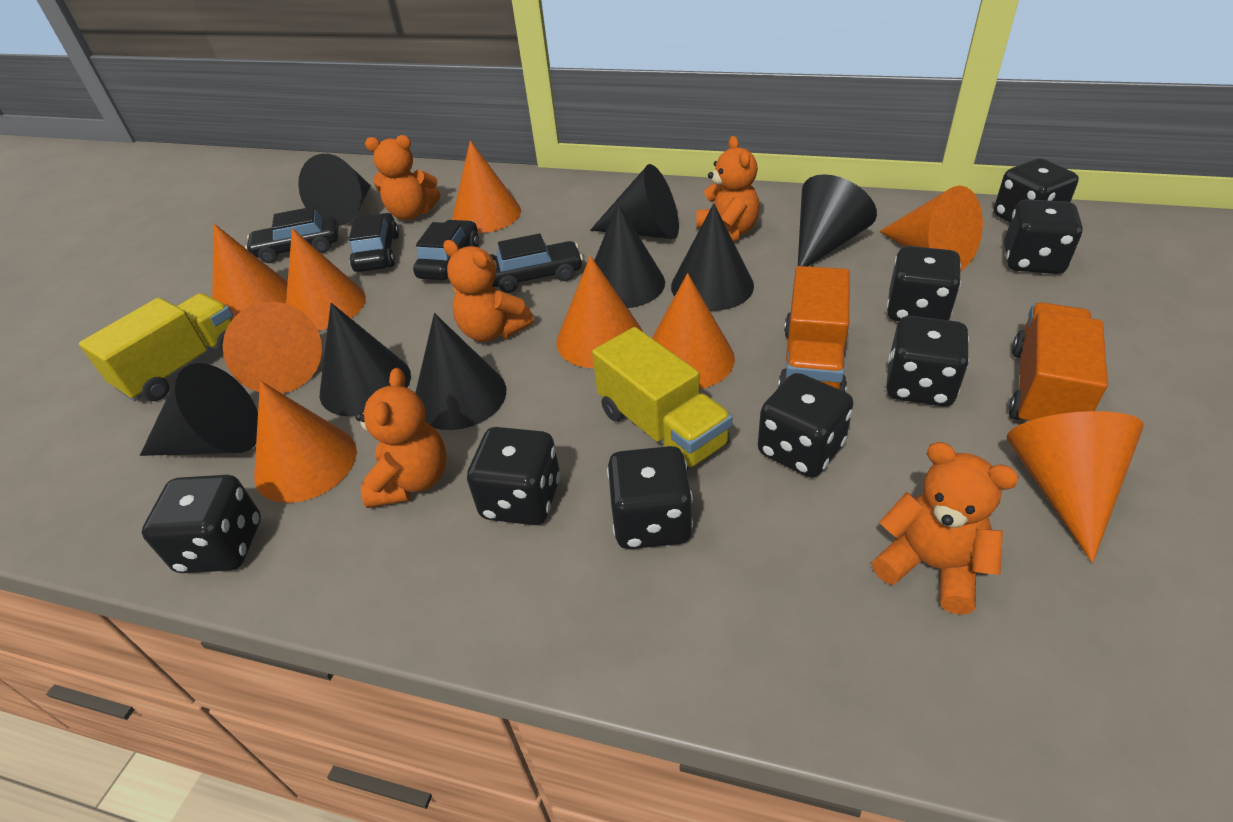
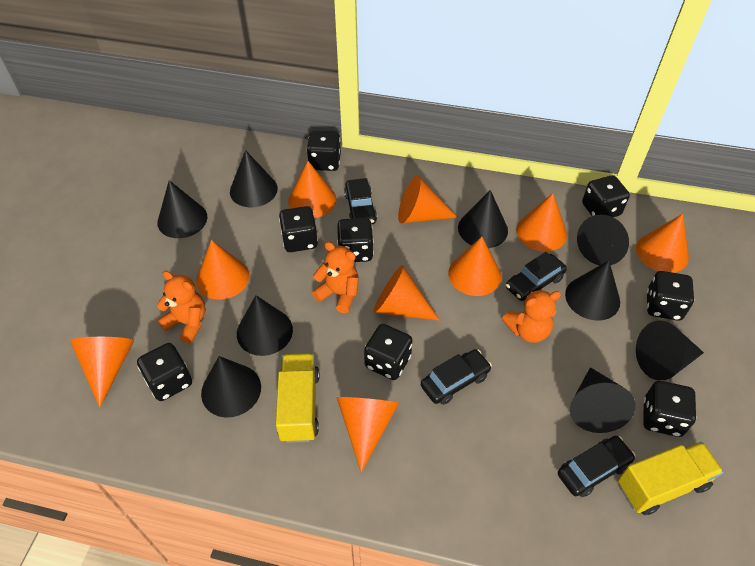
black cone: 8 -> 9
orange teddy bear: 5 -> 3
orange truck: 2 -> 0

